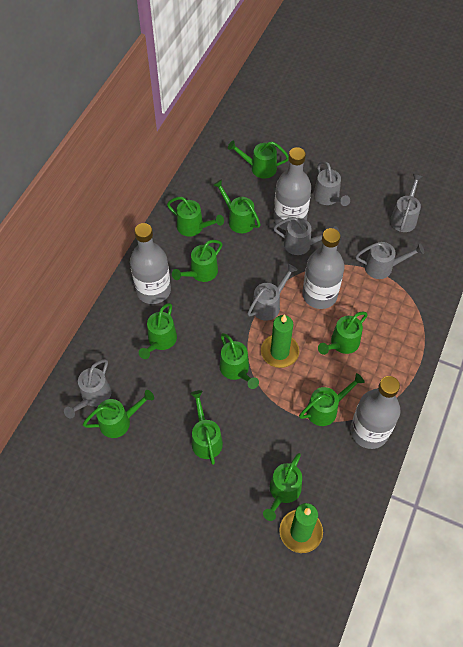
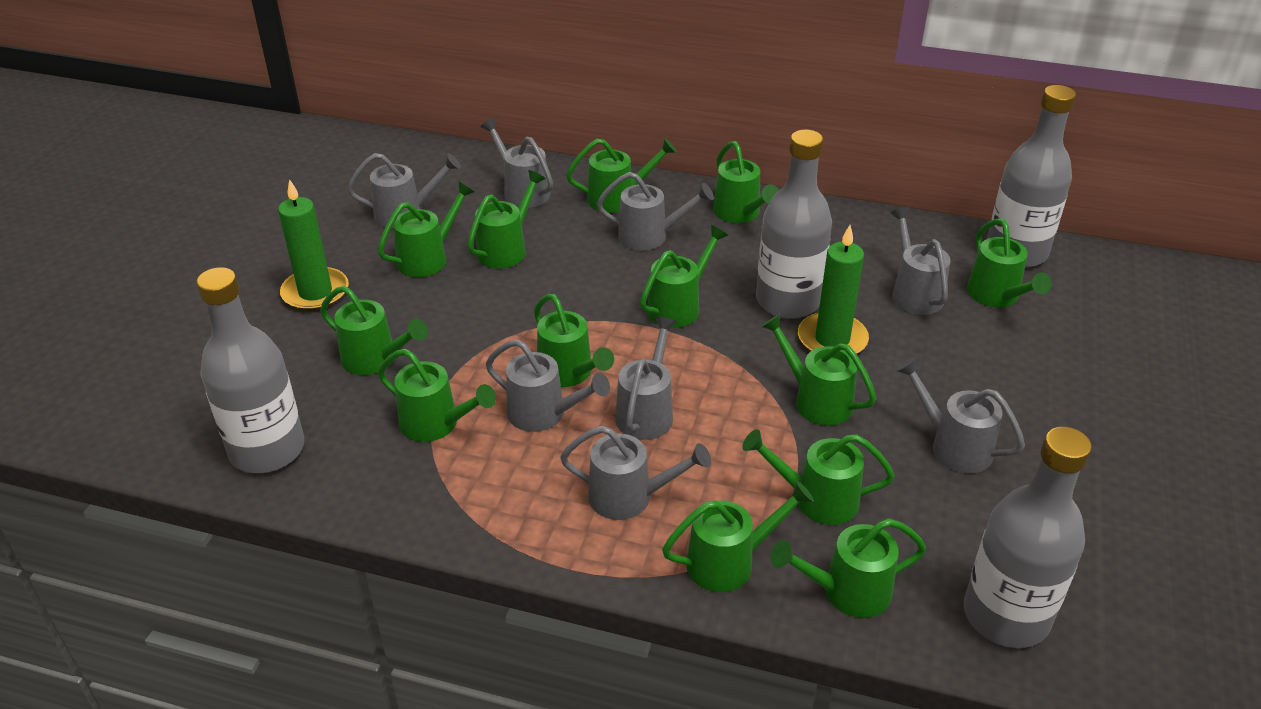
green watering can: 11 -> 13
grey watering can: 6 -> 8

